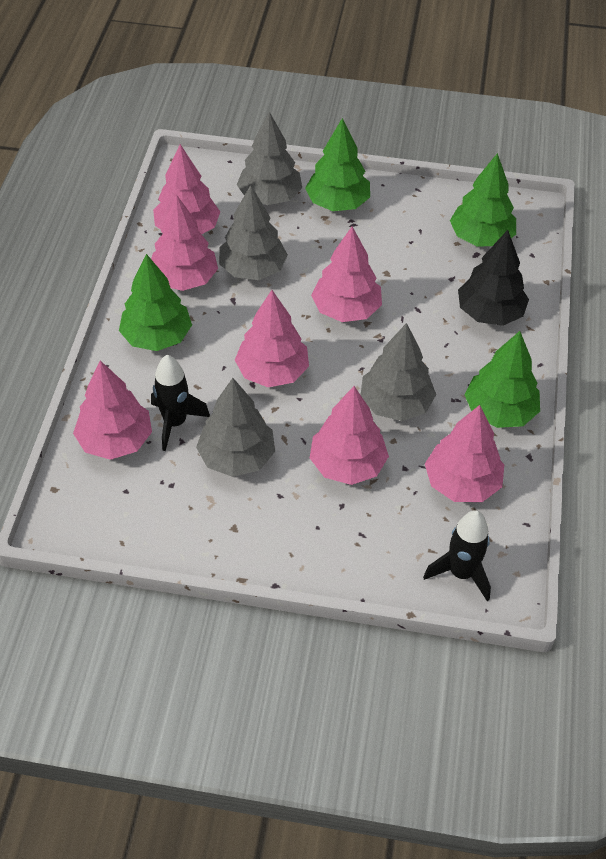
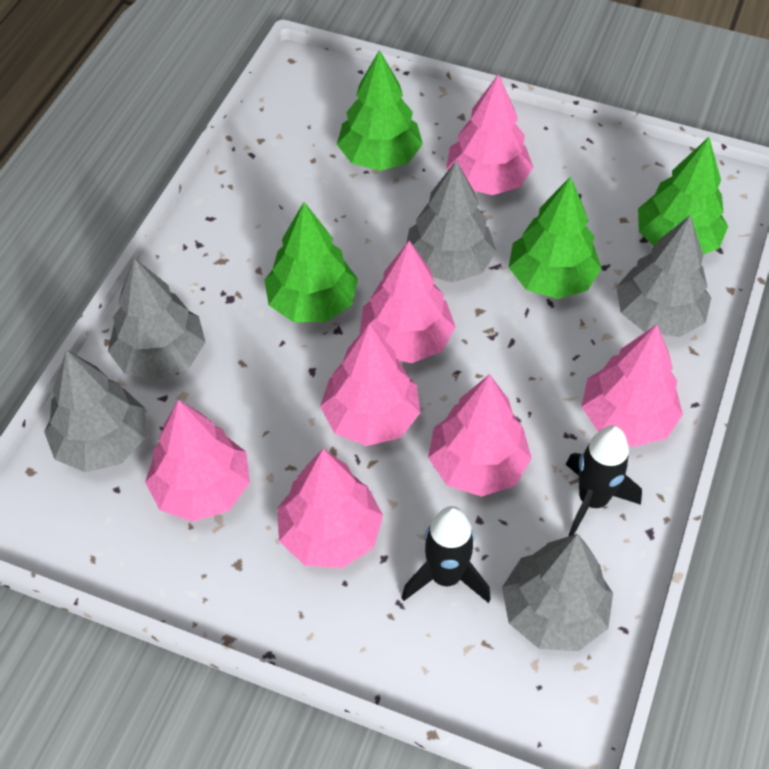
black tree: 1 -> 0
grey tree: 4 -> 5

